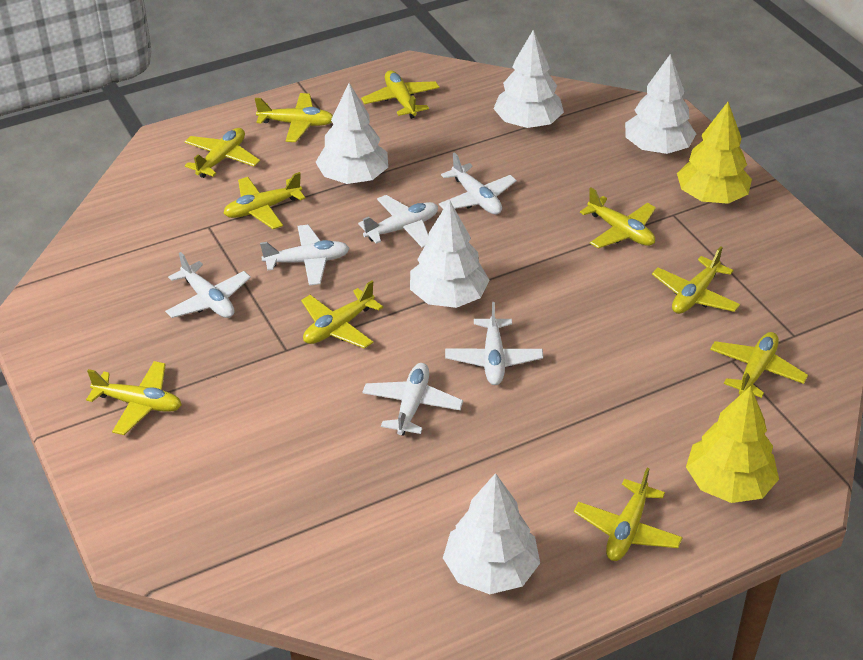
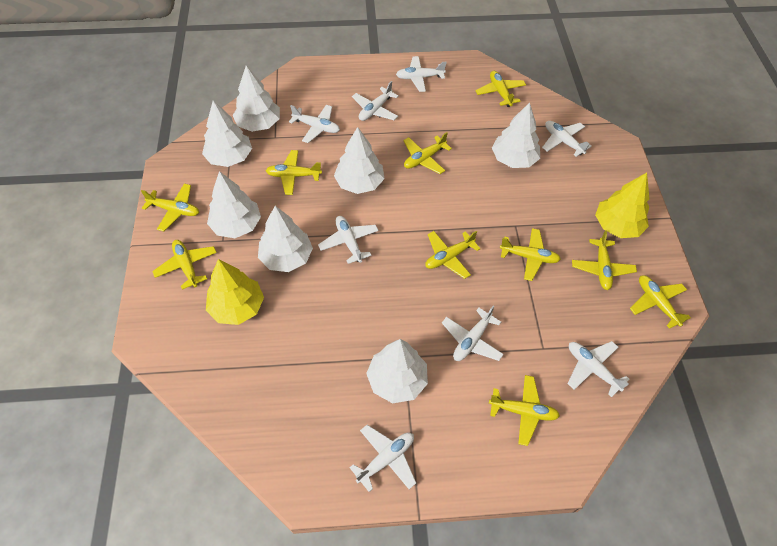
white plane: 6 -> 8
white tree: 5 -> 7

